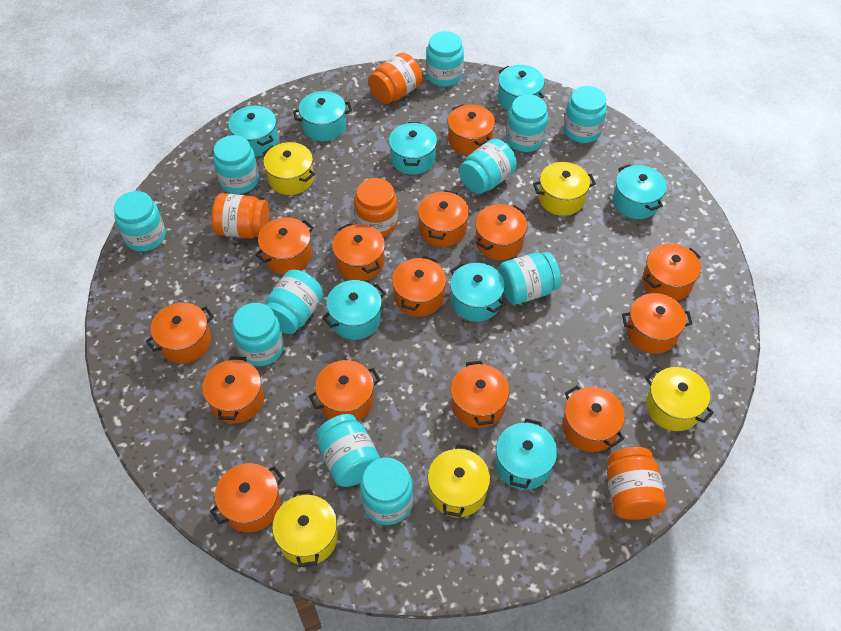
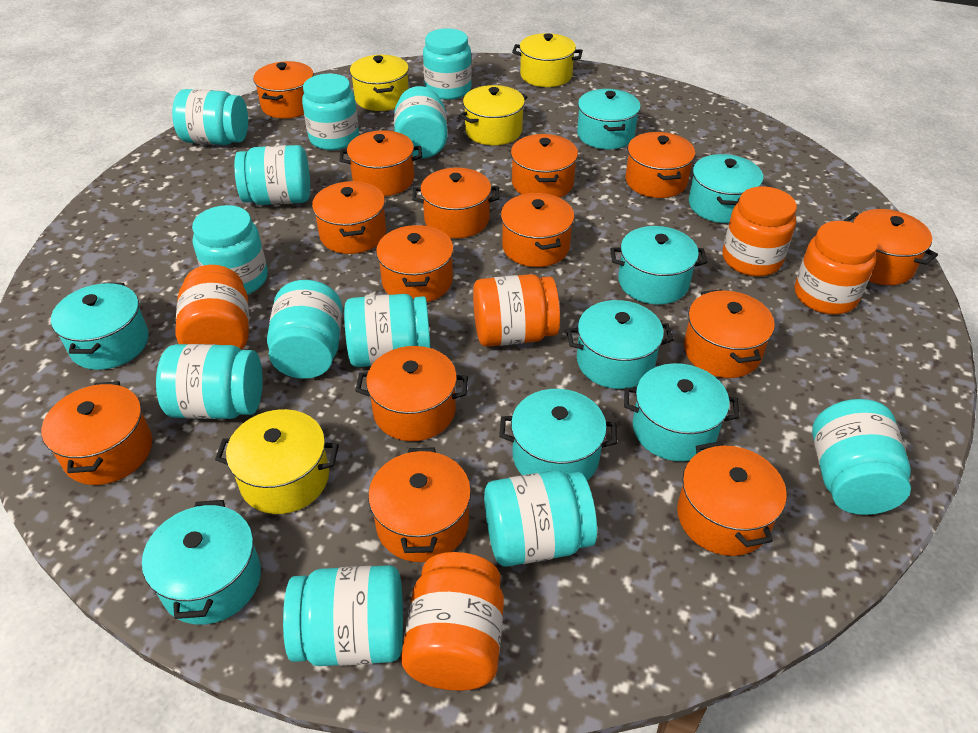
orange jar: 4 -> 5
turquoise jar: 11 -> 12
yellow pot: 5 -> 4

